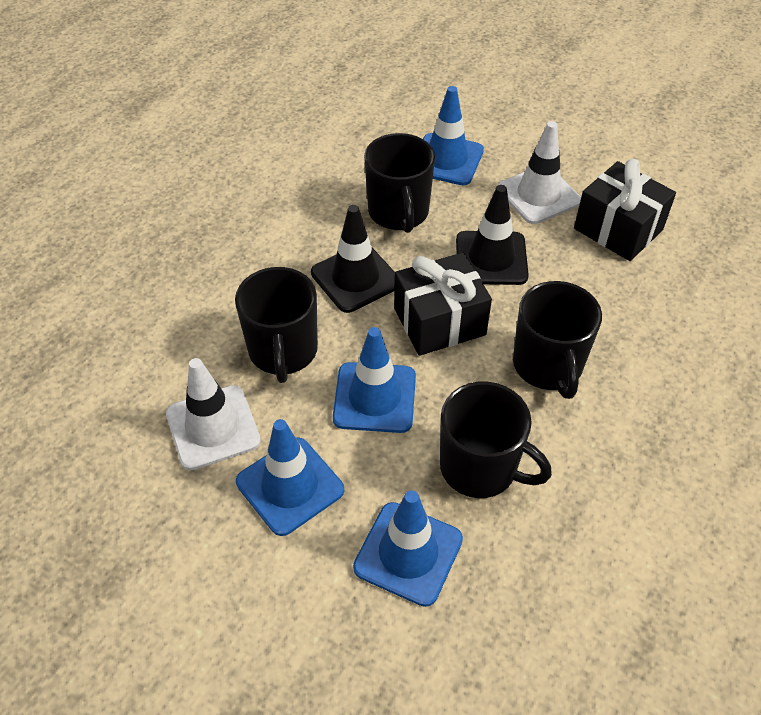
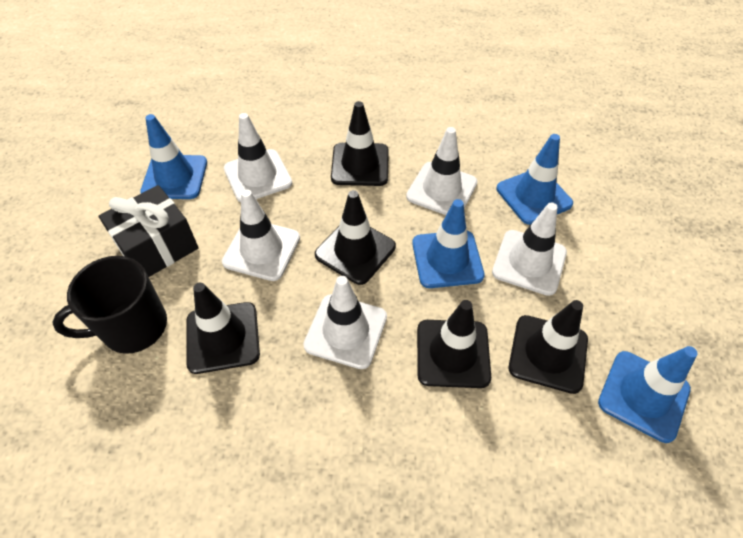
black gift: 2 -> 1
black mug: 4 -> 1
black traffic cone: 2 -> 5
white traffic cone: 2 -> 5

